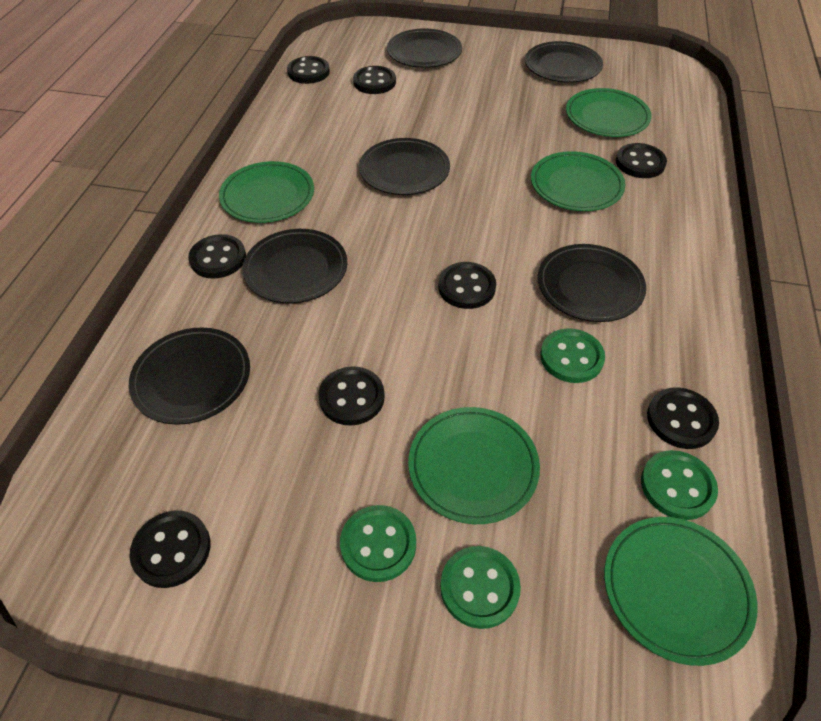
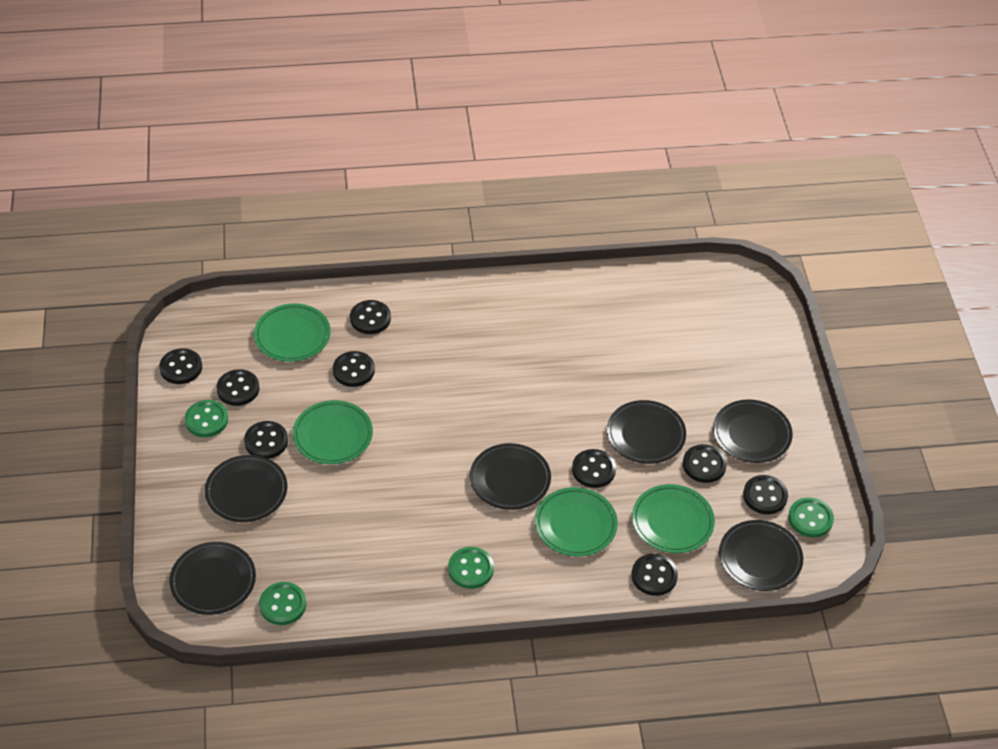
black button: 8 -> 9
green plate: 5 -> 4

